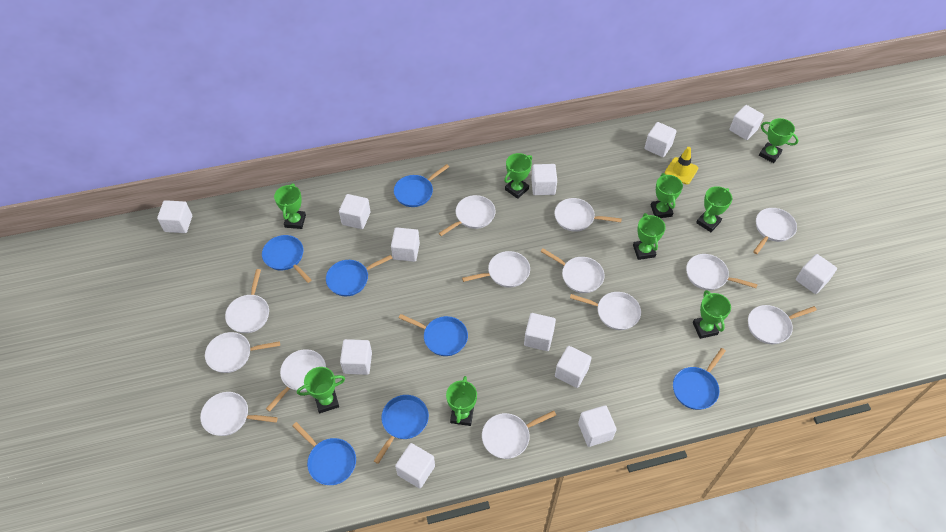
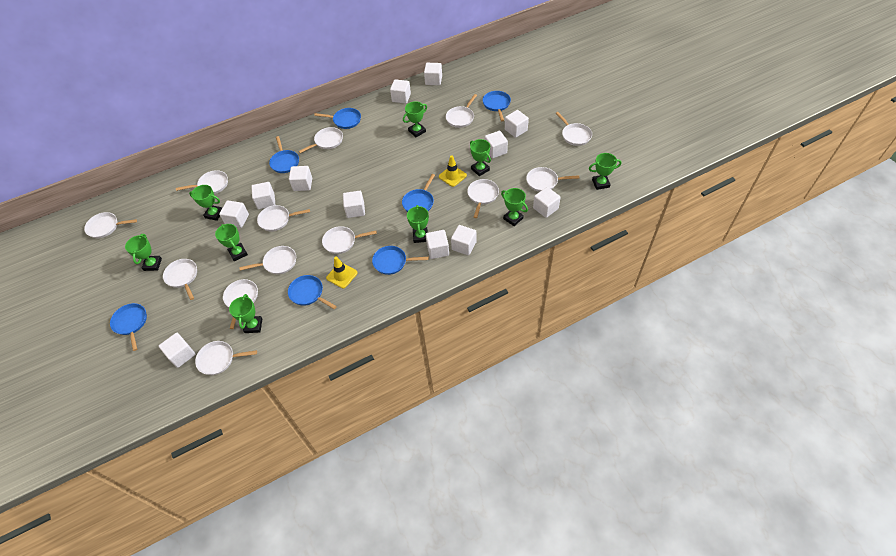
yellow traffic cone: 1 -> 2

